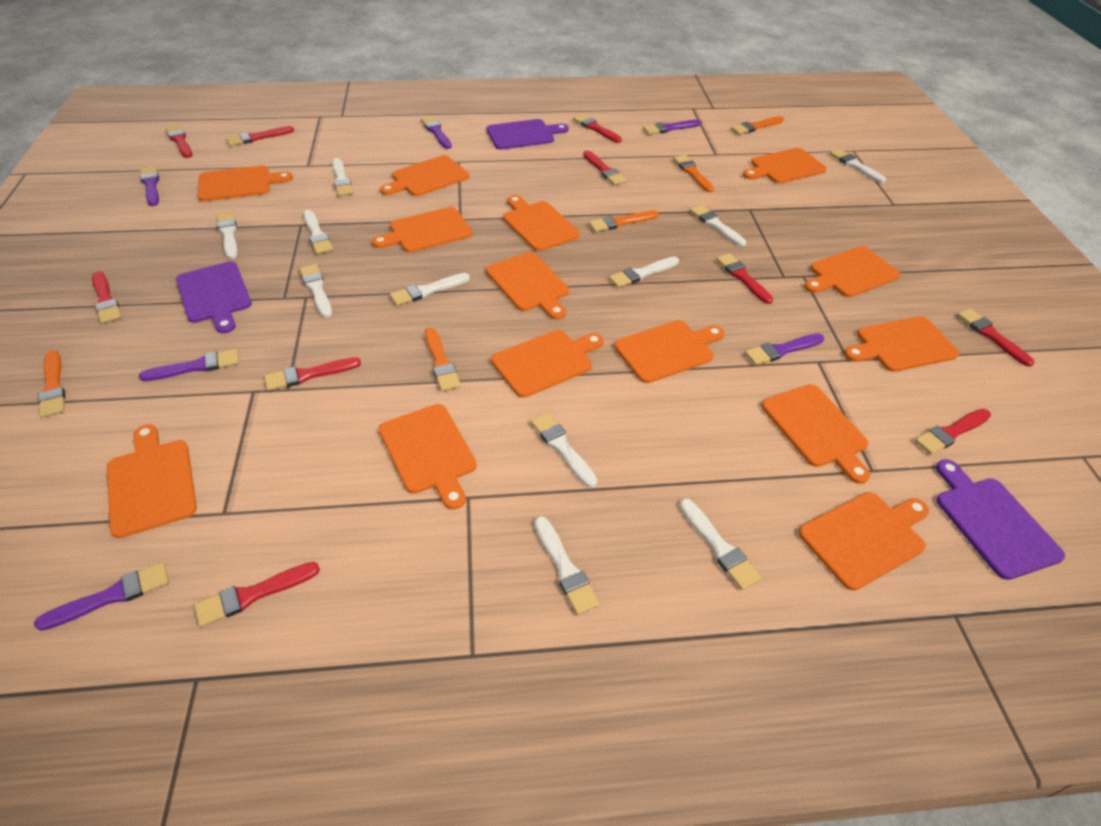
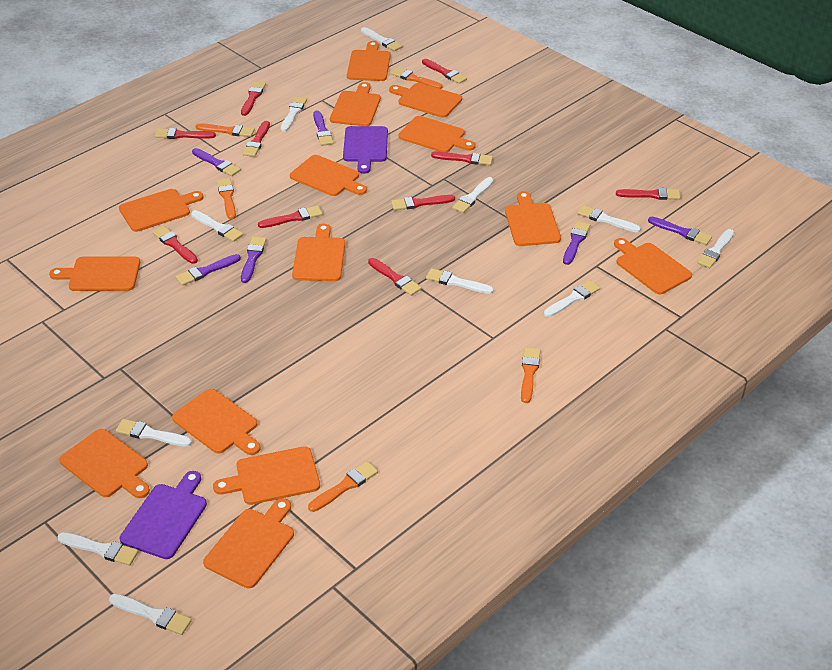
purple cutting board: 3 -> 2

